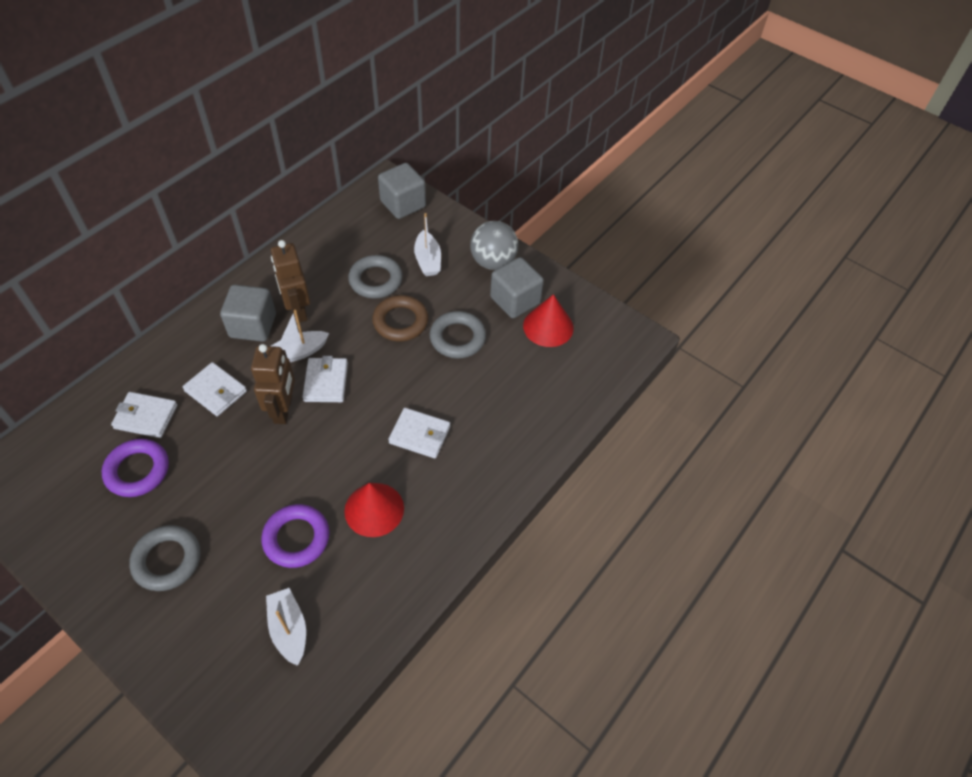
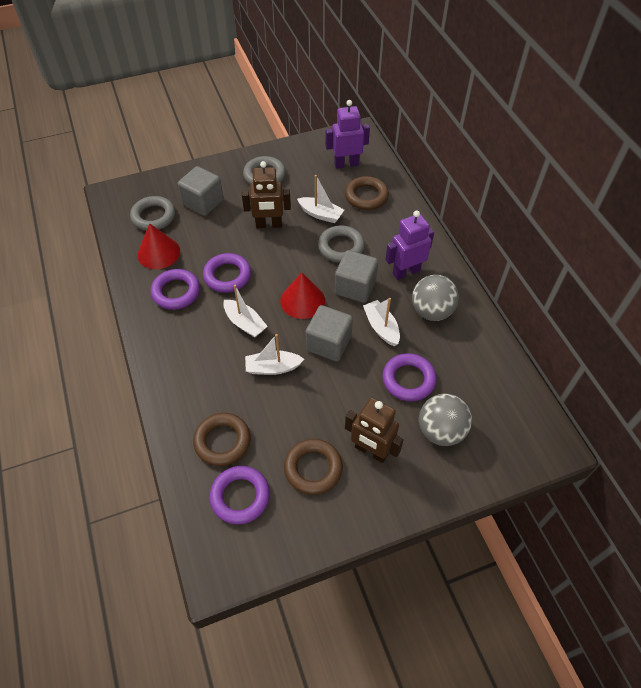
brown ring: 1 -> 3
grey ball: 1 -> 2
purple ring: 2 -> 4
purple robot: 0 -> 2
white boat: 3 -> 4
white wallet: 4 -> 0

